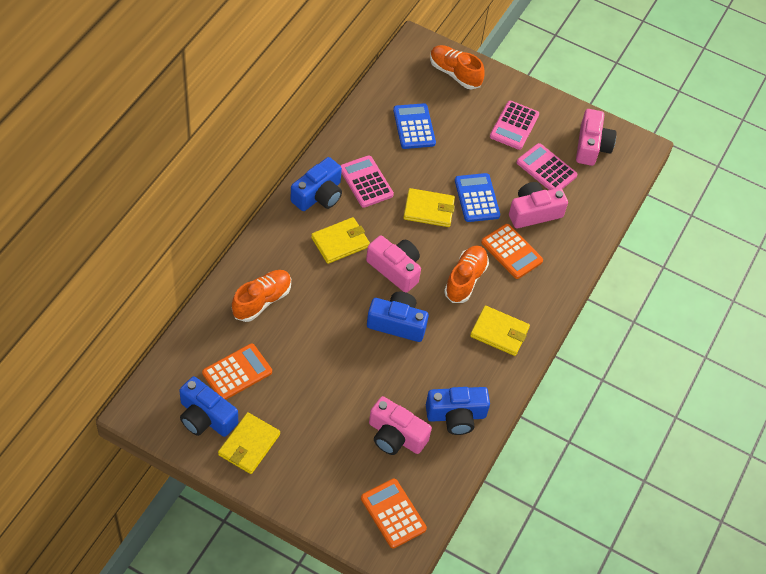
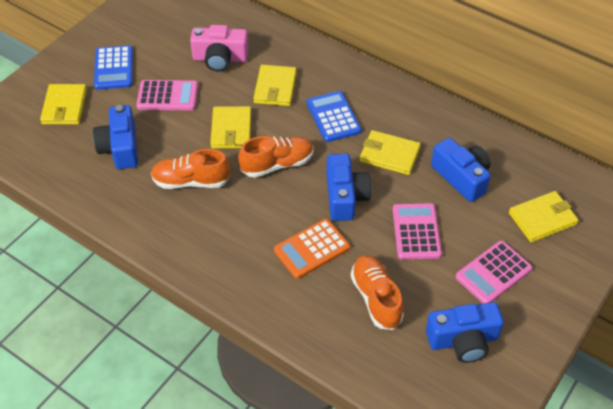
orange calculator: 3 -> 1
pink camera: 4 -> 1
yellow wallet: 4 -> 5

